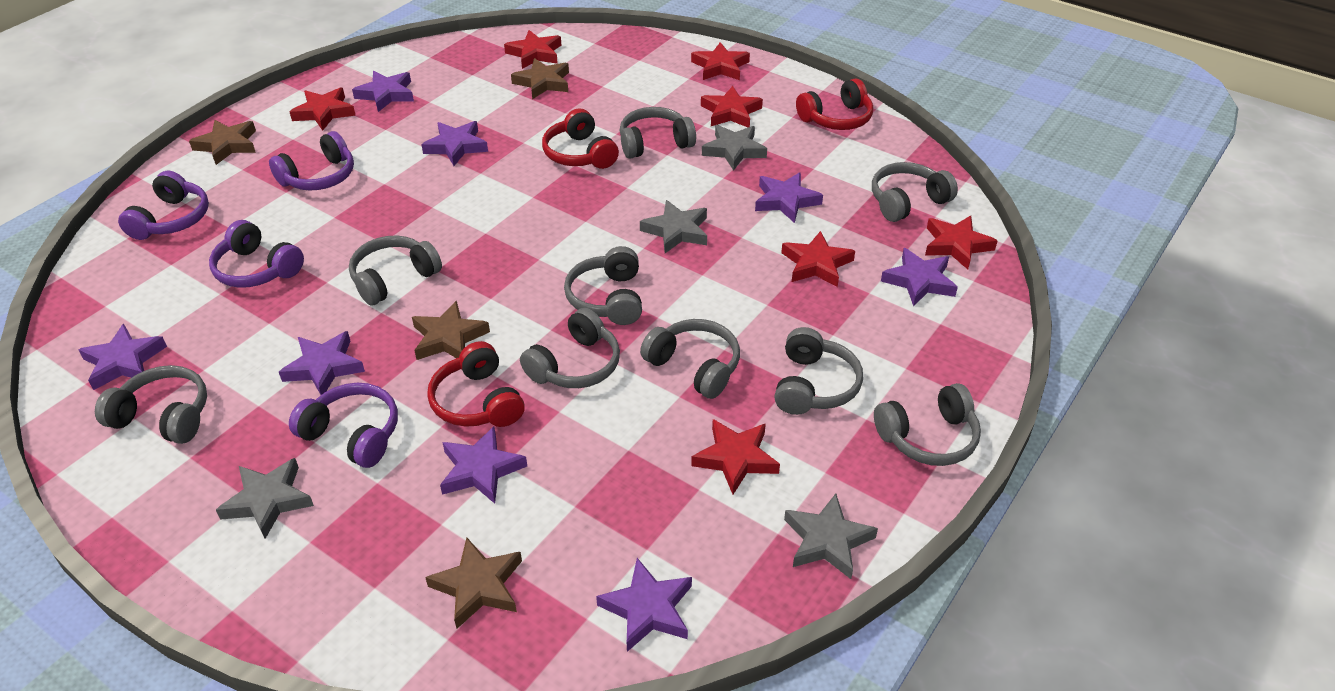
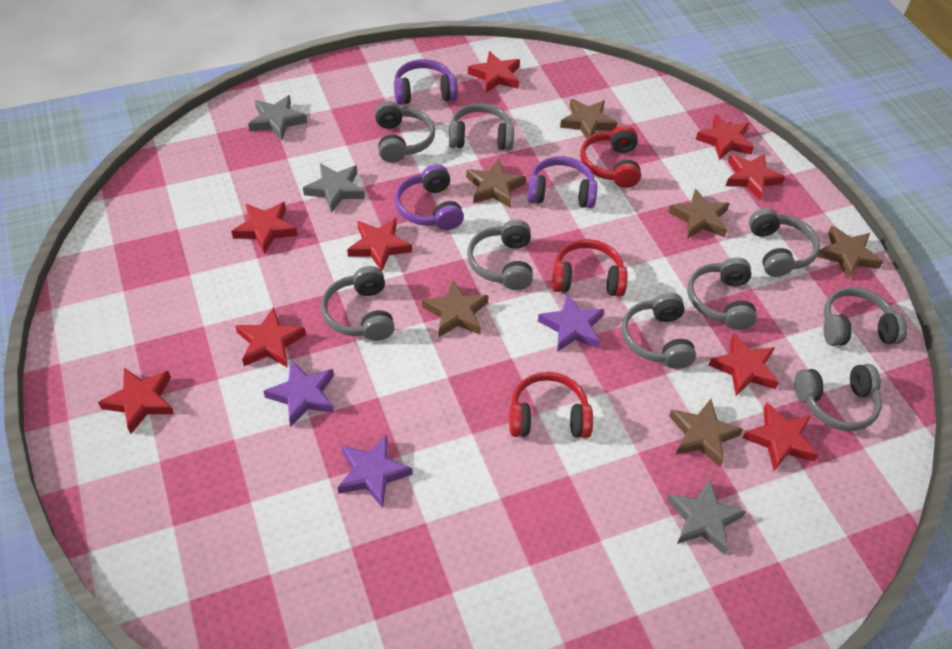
brown star: 4 -> 6
grey star: 4 -> 3
purple headphones: 4 -> 3
purple star: 8 -> 3
red star: 7 -> 9

